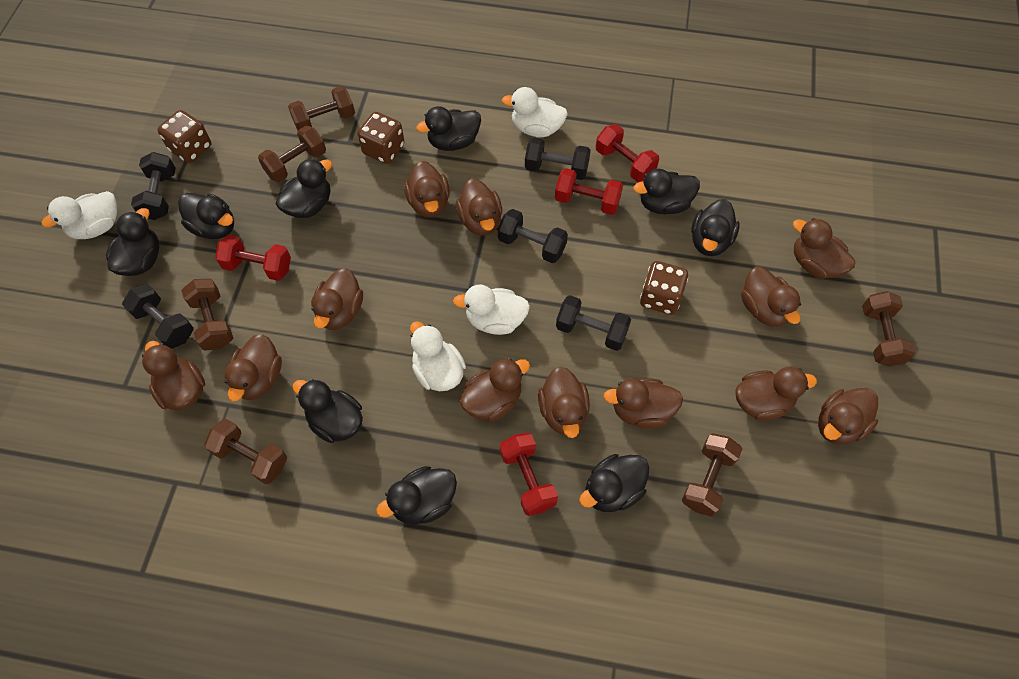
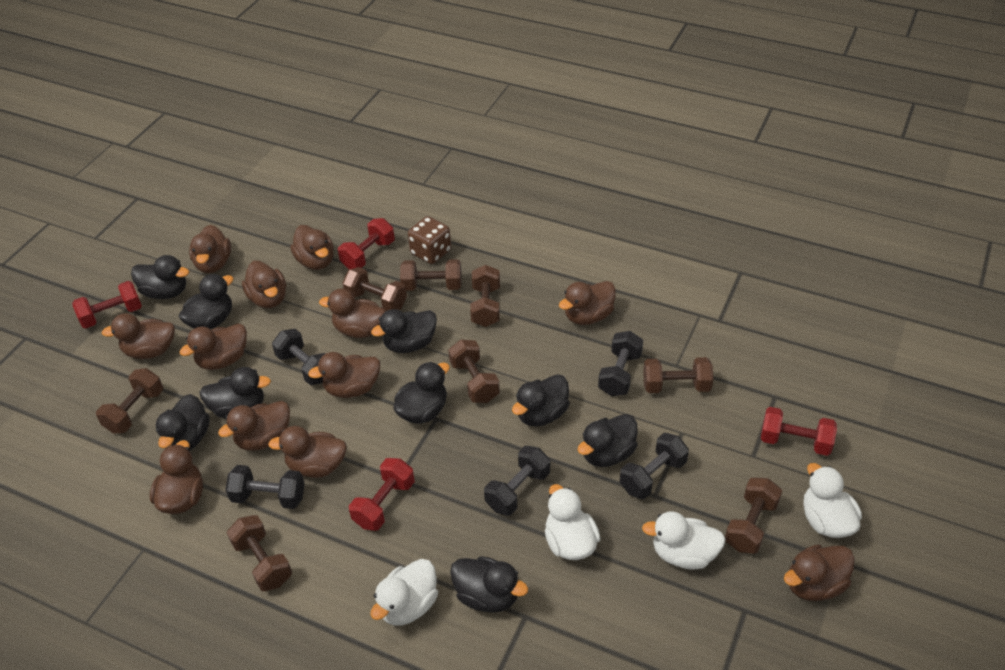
brown dice: 3 -> 1
brown dumbbell: 6 -> 8

